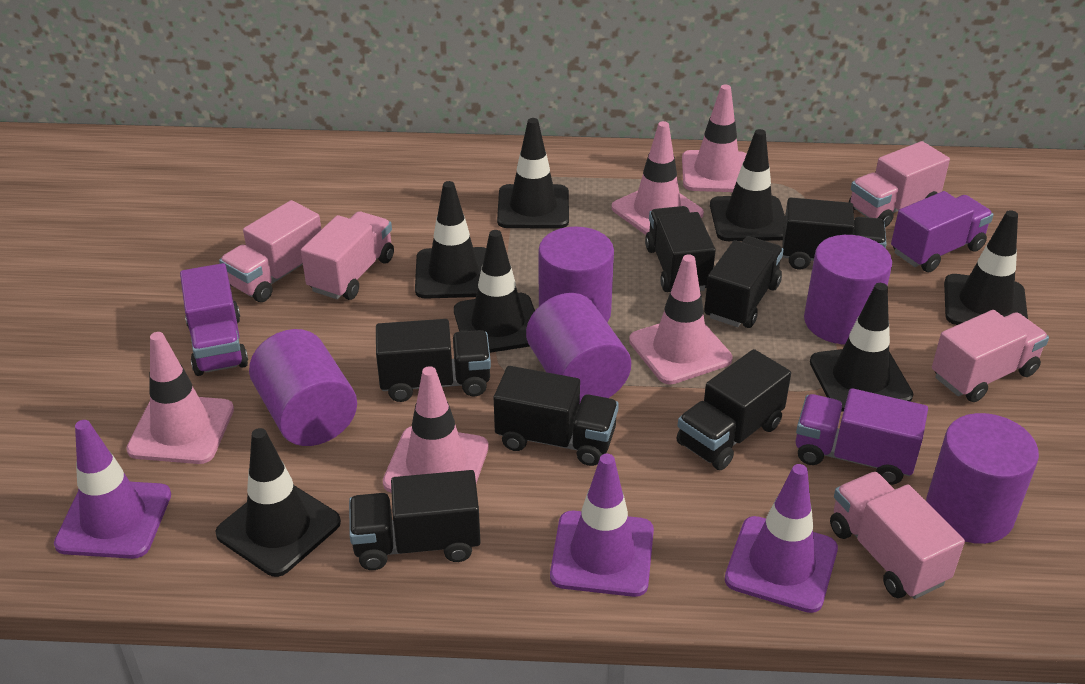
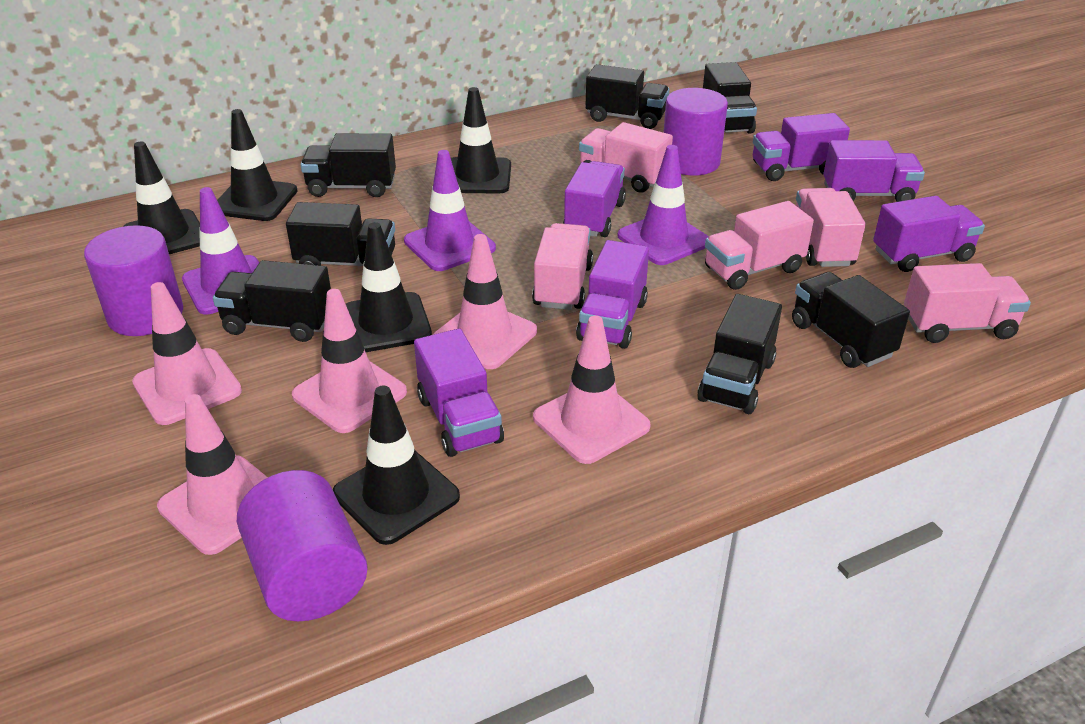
black traffic cone: 7 -> 5
purple cylinder: 5 -> 3
purple truck: 3 -> 6

